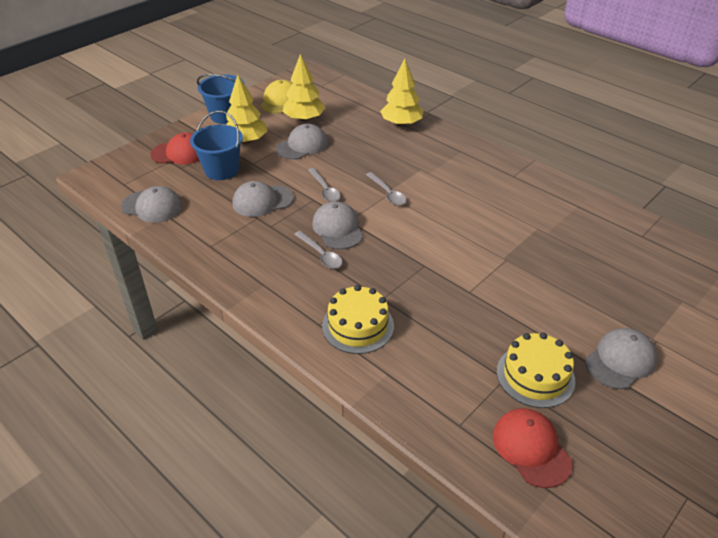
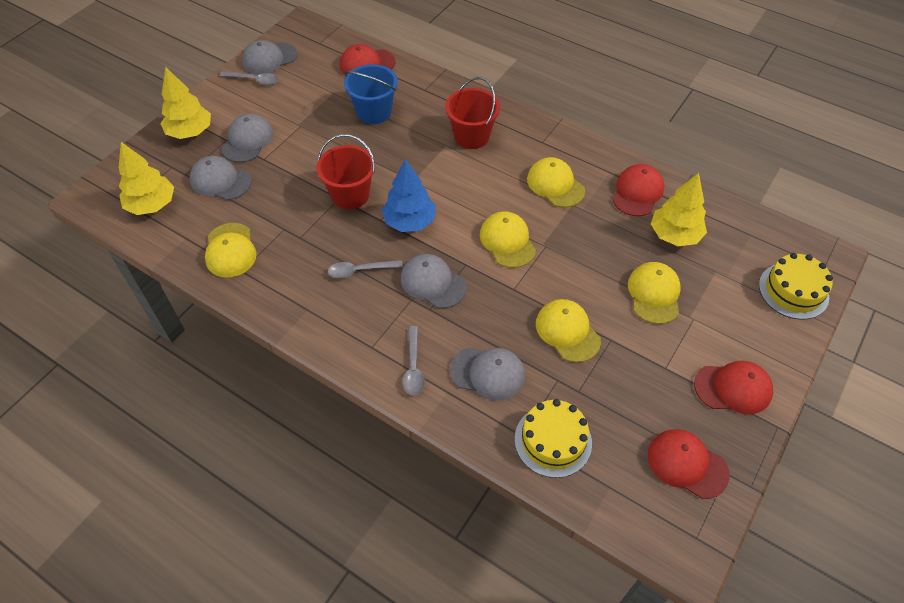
blue bucket: 2 -> 1
blue tree: 0 -> 1
red bucket: 0 -> 2
red cap: 2 -> 4
yellow cap: 1 -> 5

